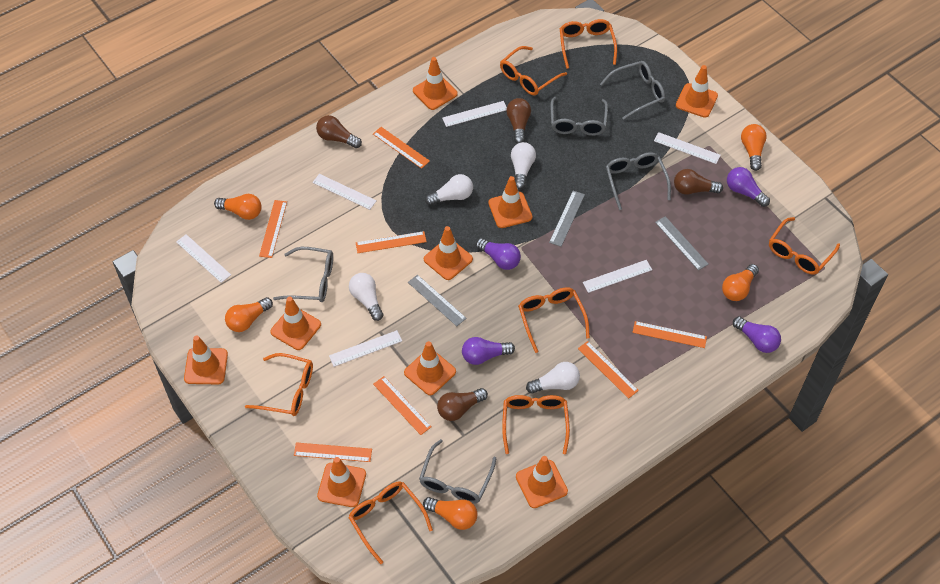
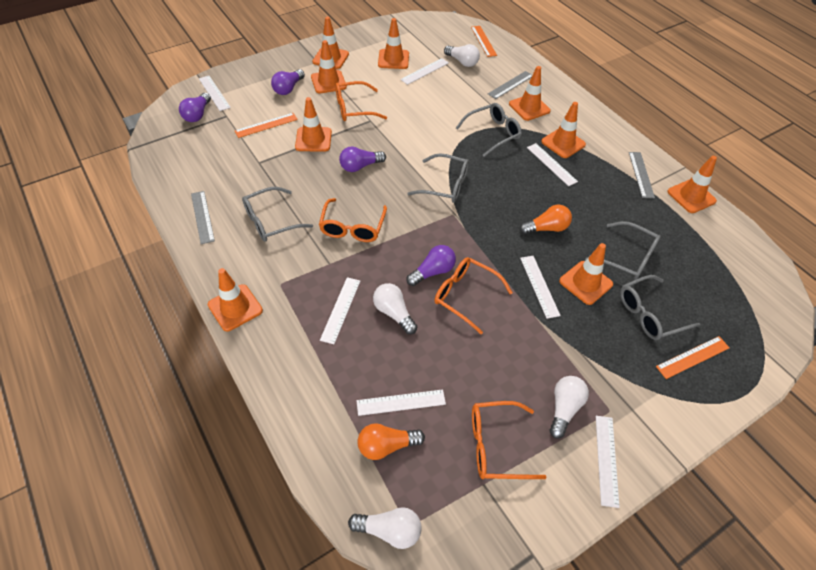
brown light bulb: 4 -> 0
orange glasses: 7 -> 4
orange light bulb: 5 -> 2
orange ruler: 7 -> 3
white ruler: 6 -> 7

